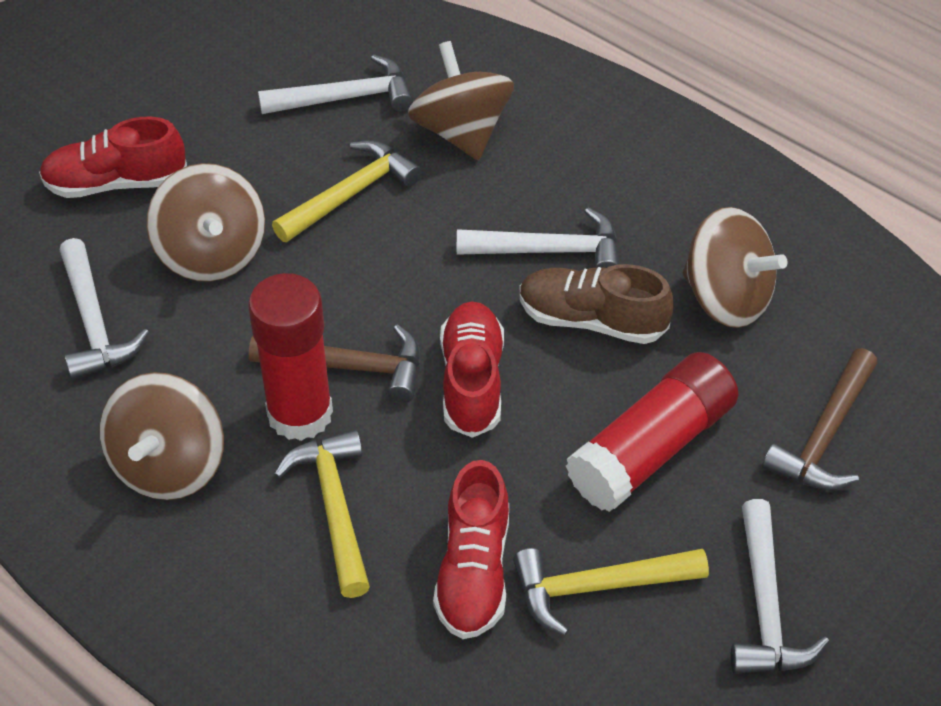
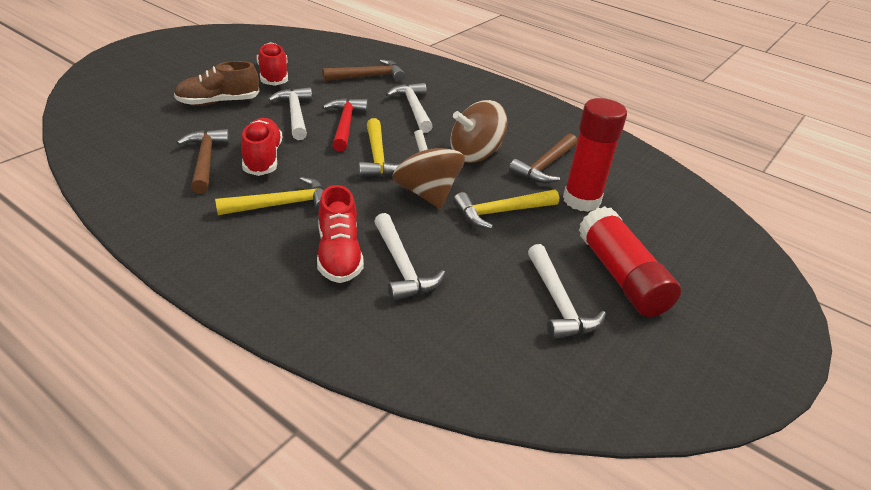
brown hammer: 2 -> 3
brown spinning top: 4 -> 2
red hammer: 0 -> 1

